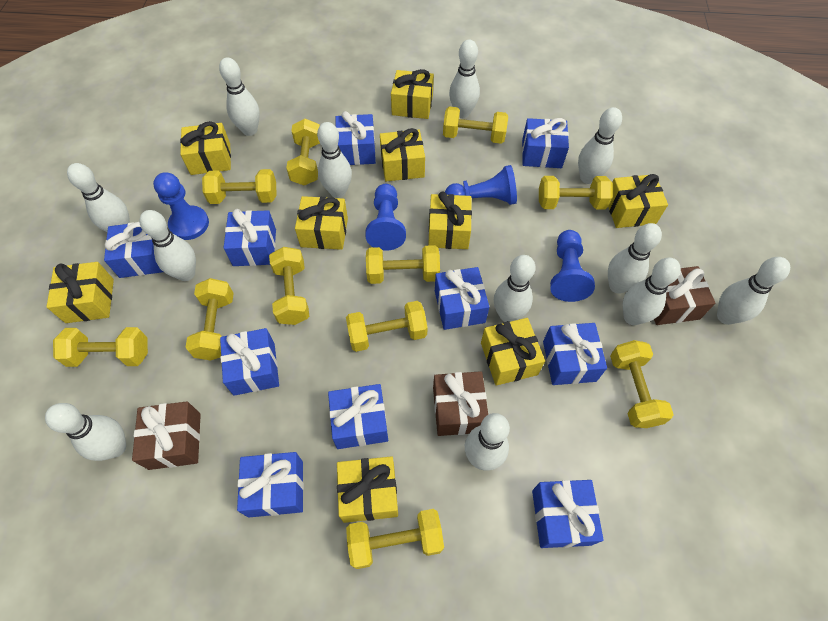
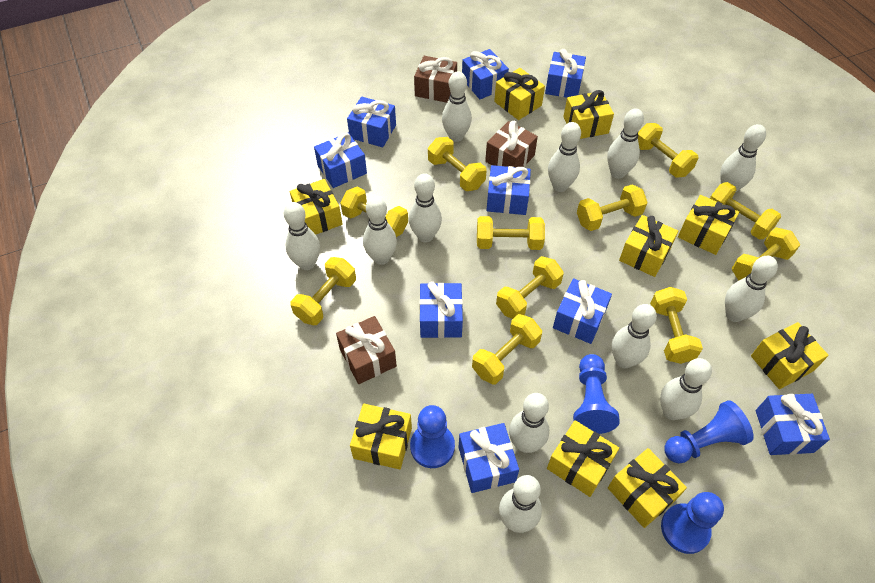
blue gift: 10 -> 9

